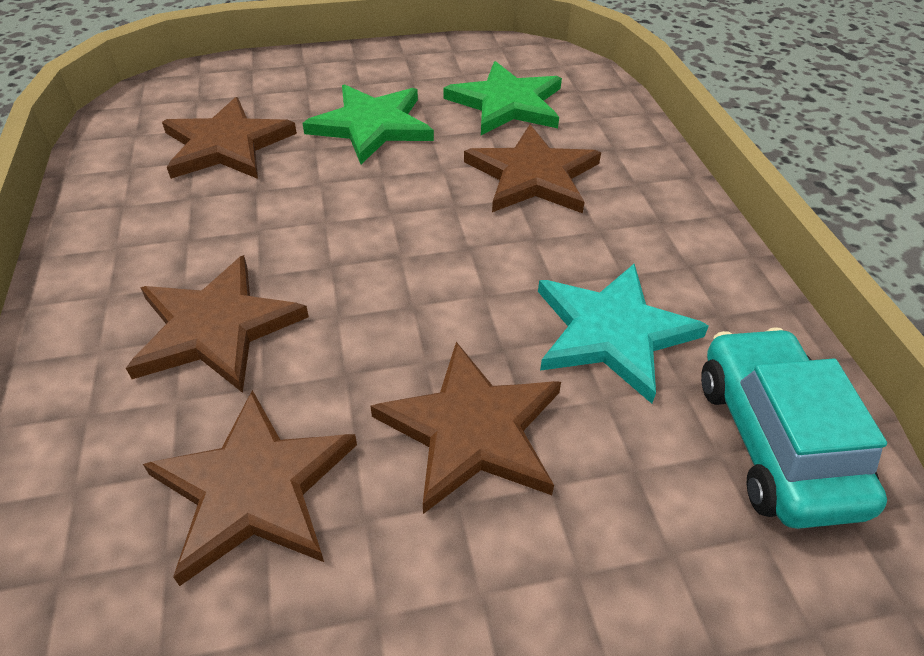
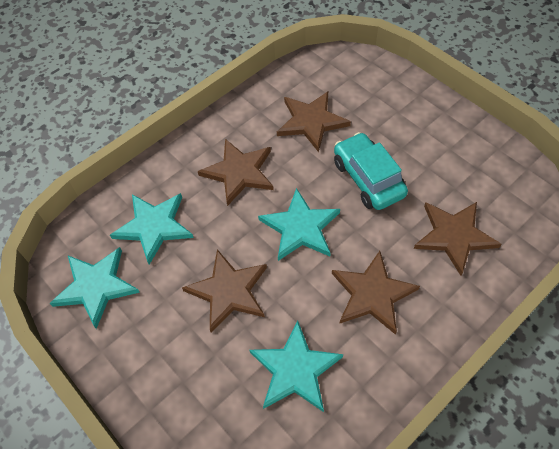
green star: 2 -> 0
turquoise star: 1 -> 4

